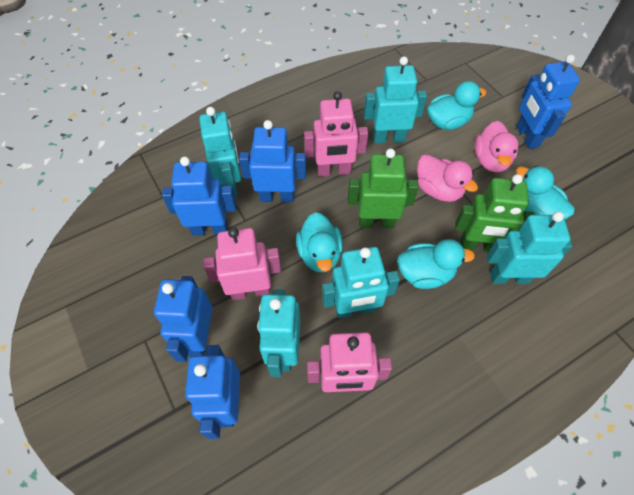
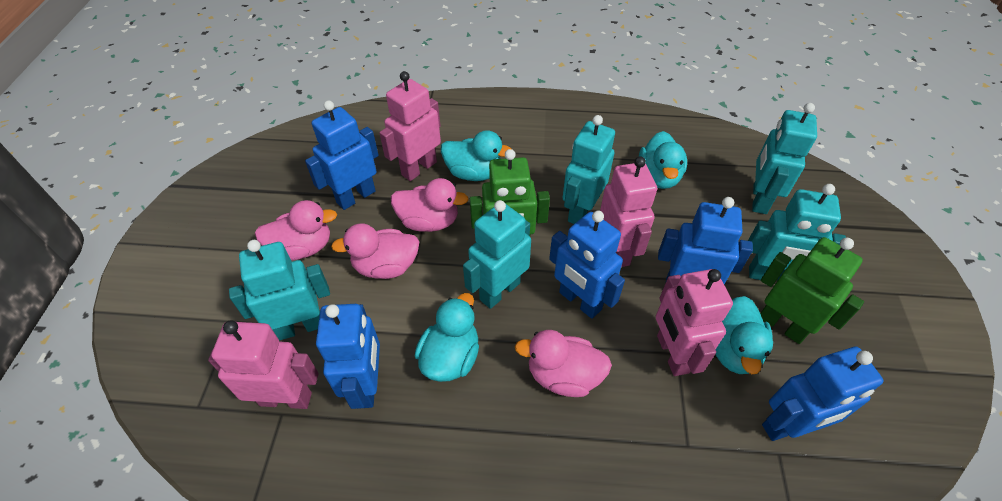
pink duck: 2 -> 4
pink robot: 3 -> 4

